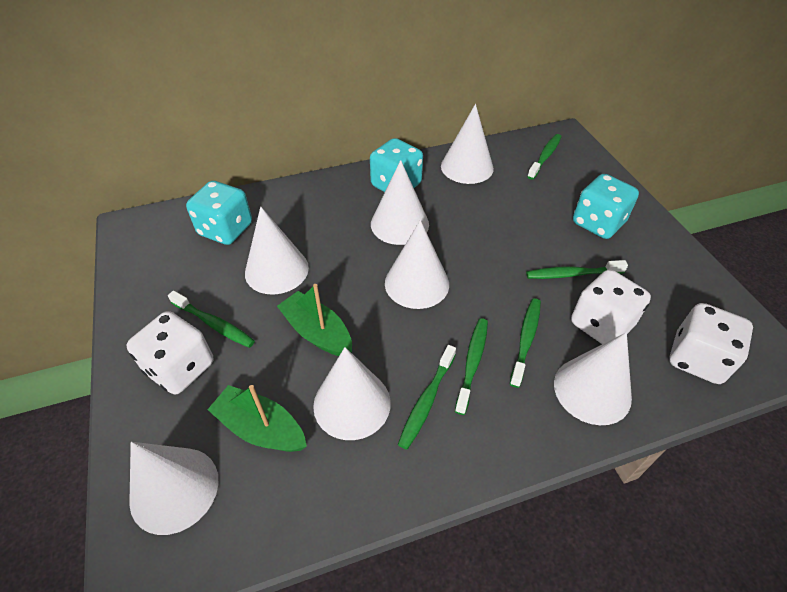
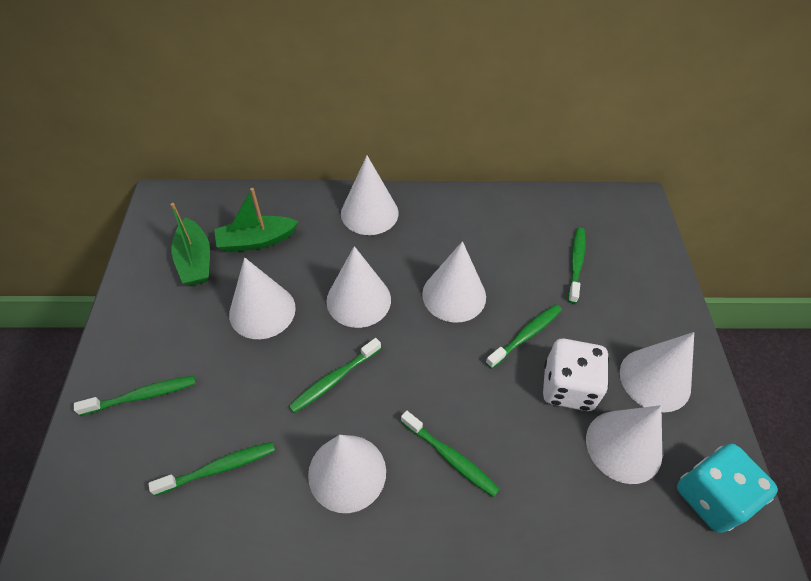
turquoise dice: 3 -> 1
white dice: 3 -> 1

